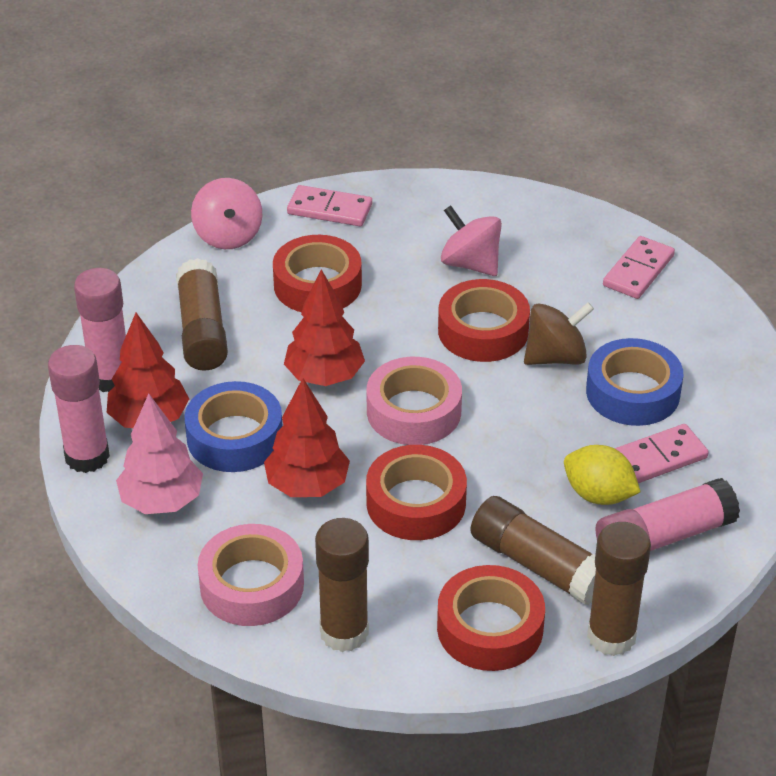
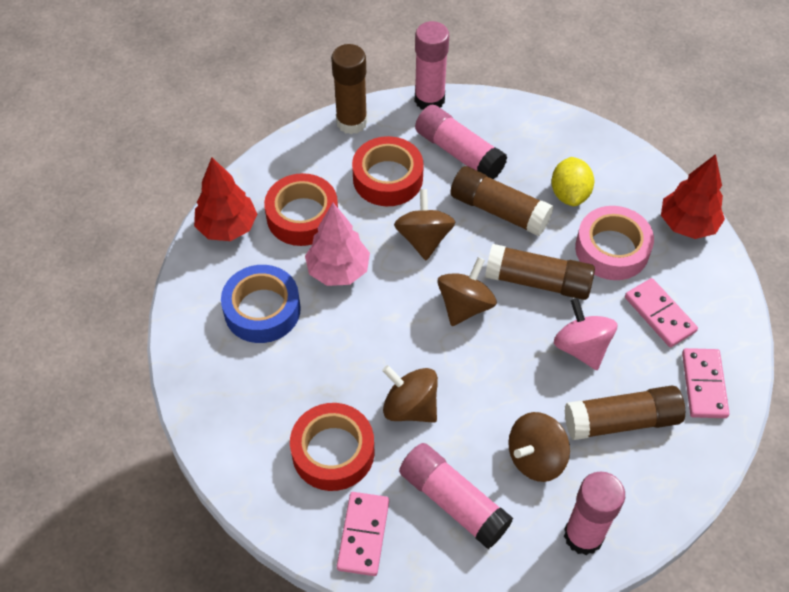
blue tape: 2 -> 1
brown spinning top: 1 -> 4
pink glue stick: 3 -> 4
pink spinning top: 2 -> 1
pink tape: 2 -> 1
red tape: 4 -> 3
red tree: 3 -> 2

